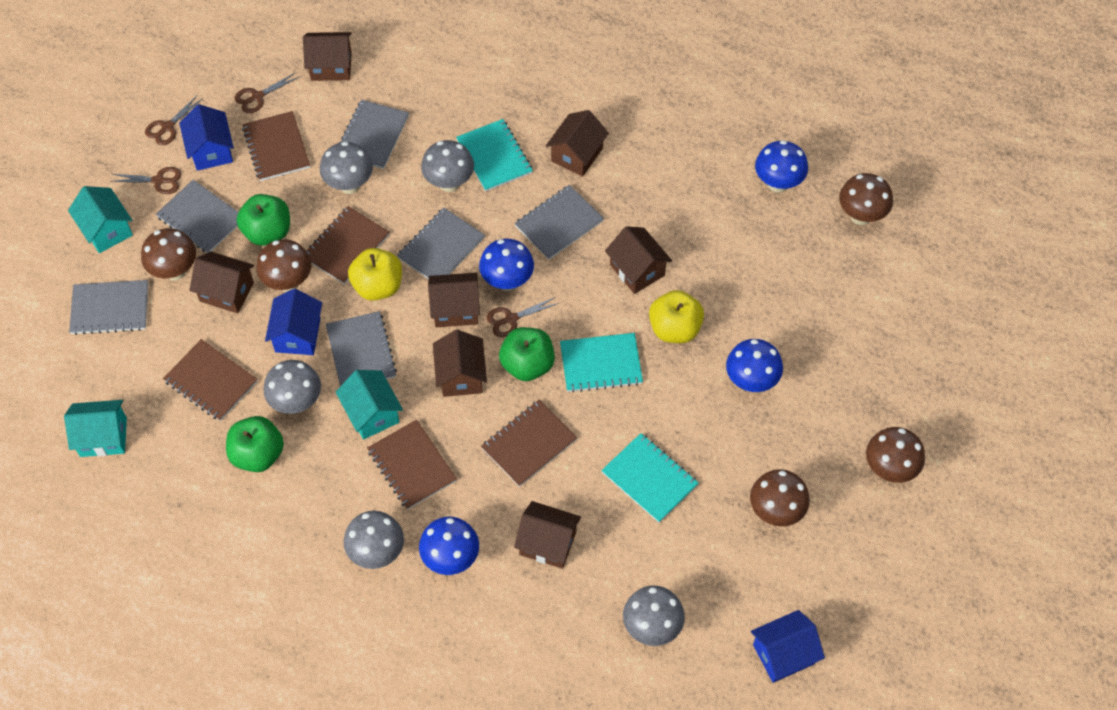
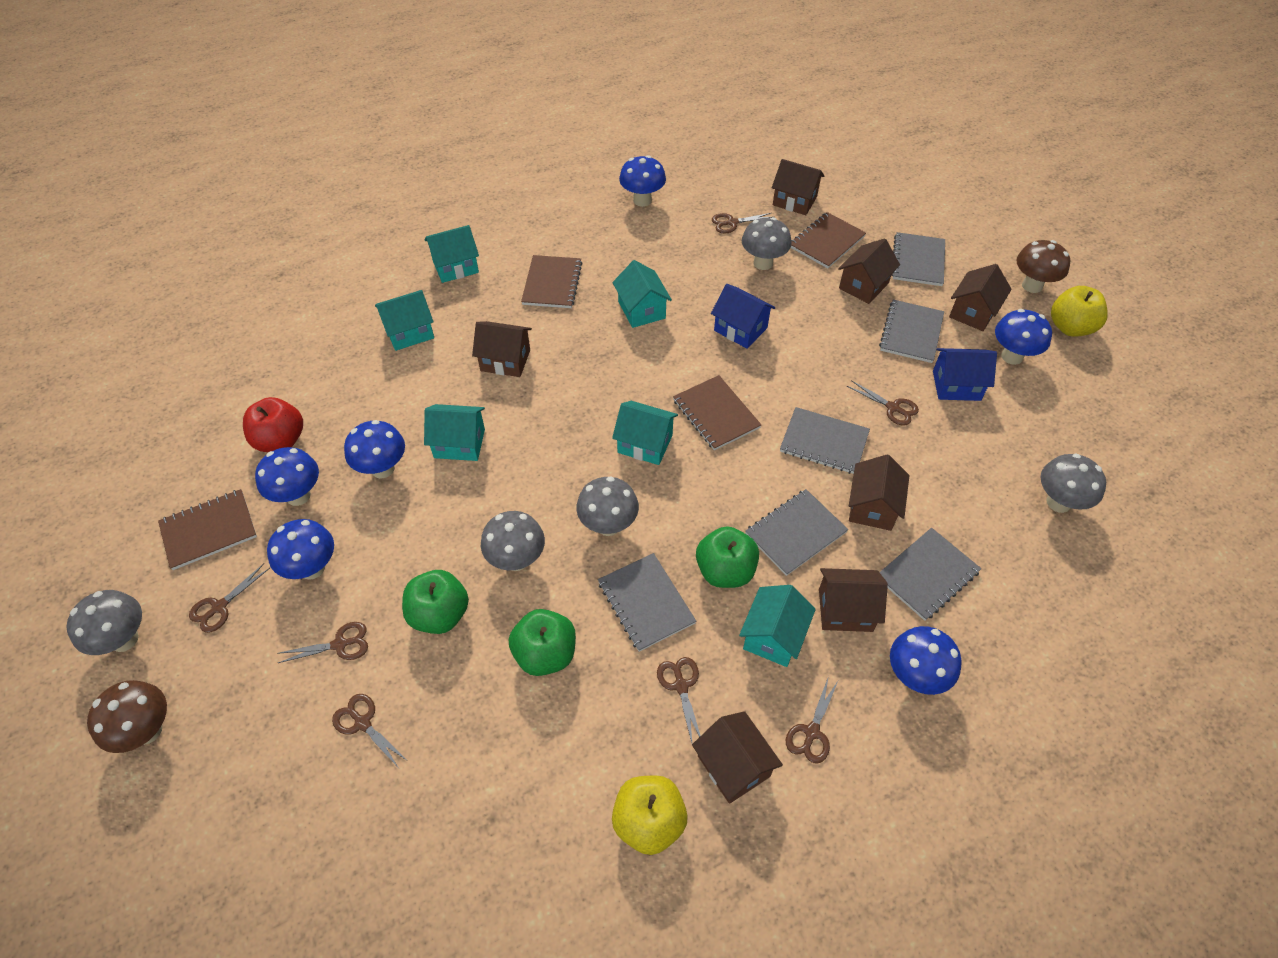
blue house: 3 -> 2
blue mushroom: 4 -> 6
brown mushroom: 5 -> 2
brown notebook: 5 -> 4
brown scissors: 4 -> 7
red apple: 0 -> 1
turquoise house: 3 -> 6
turquoise notebook: 3 -> 0

